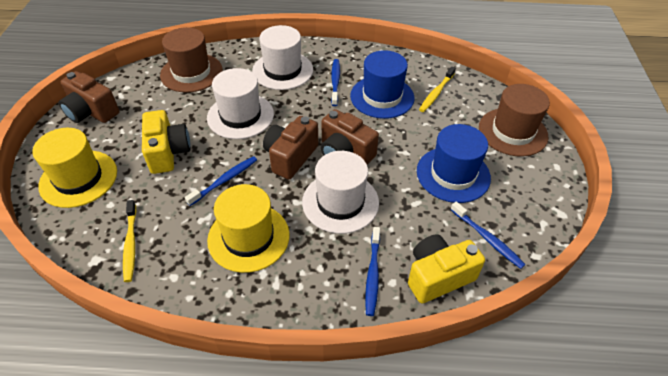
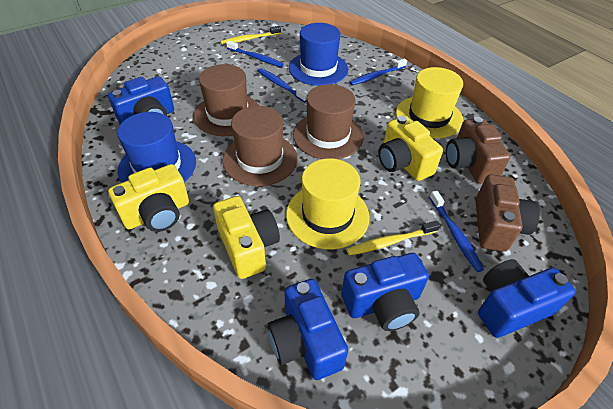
blue camera: 0 -> 4
brown camera: 3 -> 2
brown hat: 2 -> 3
white hat: 3 -> 0
yellow camera: 2 -> 3

